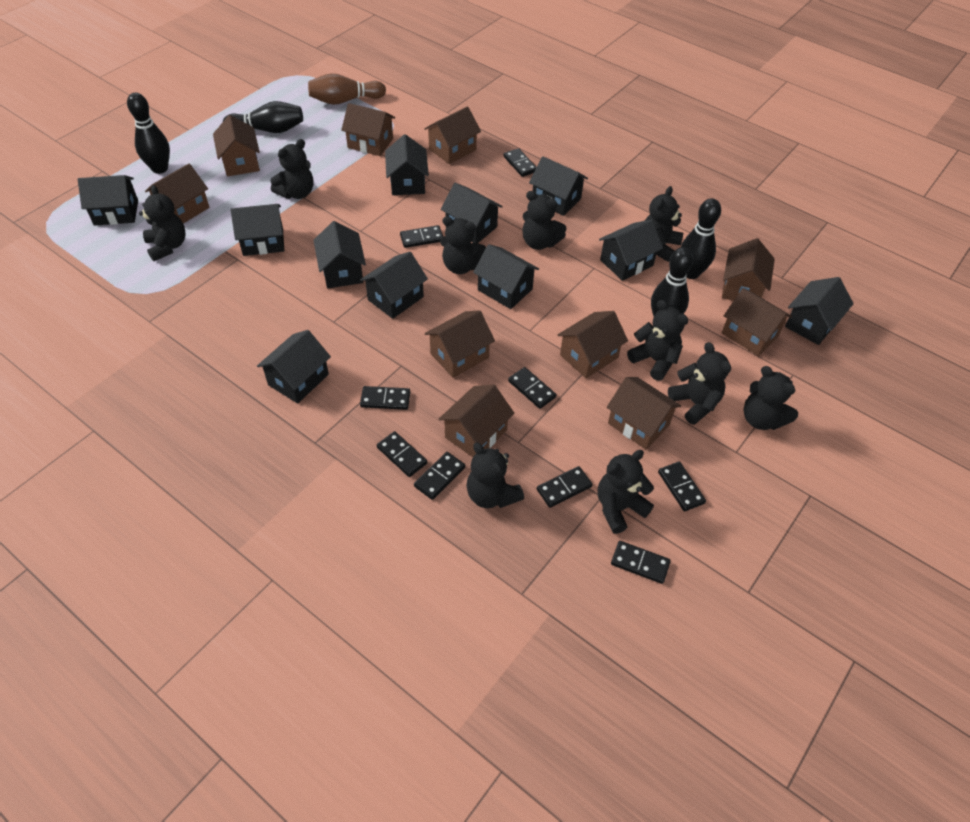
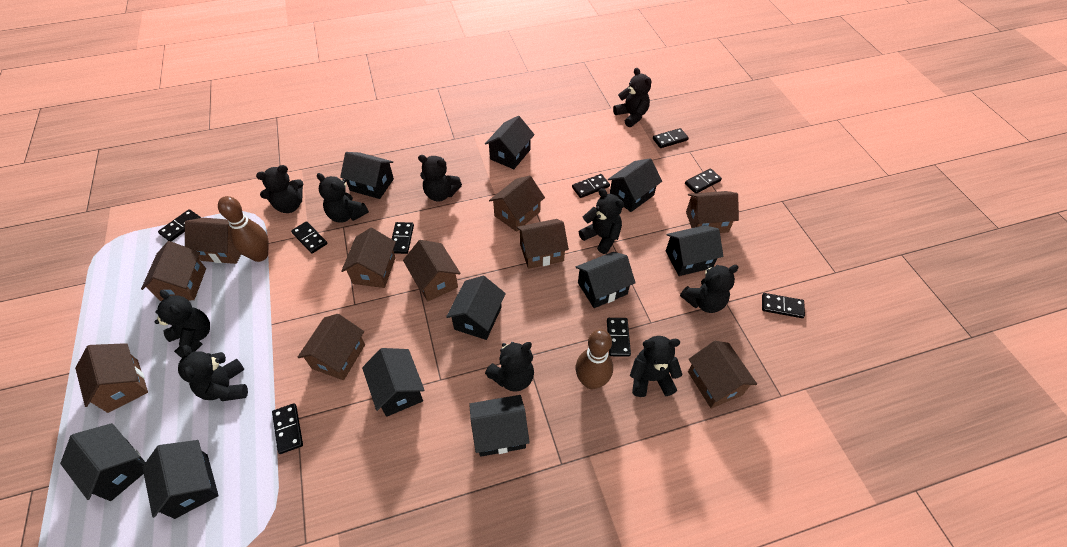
black bowling pin: 4 -> 0
black house: 11 -> 10
brown bowling pin: 1 -> 2

